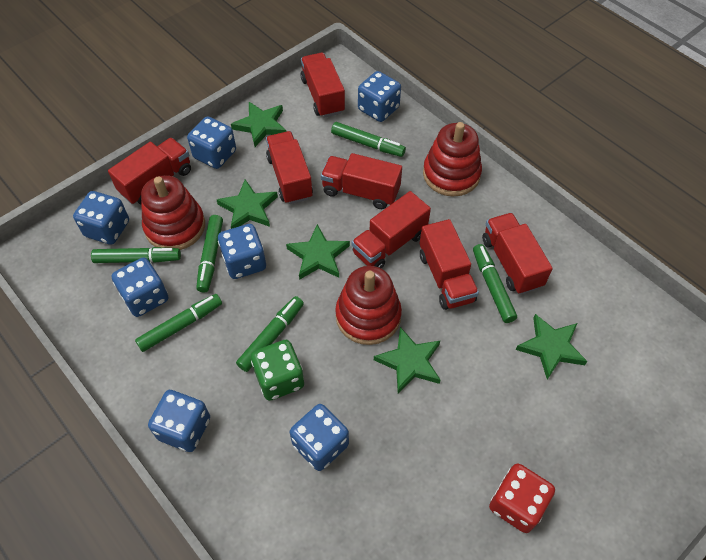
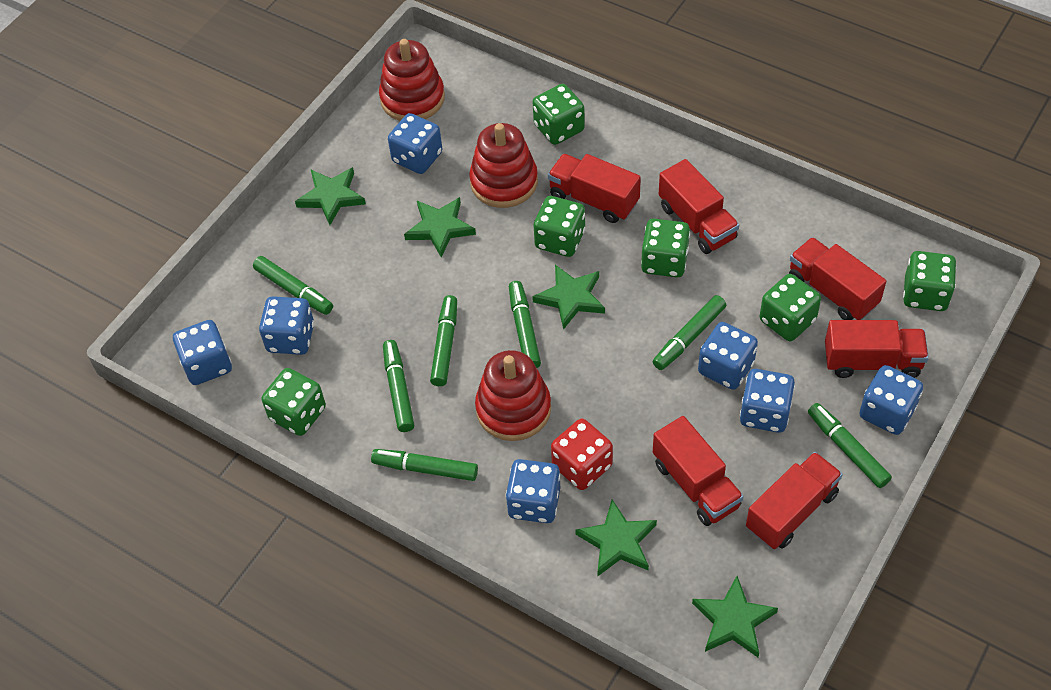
green dice: 1 -> 6
green marker: 6 -> 7
red truck: 7 -> 6

